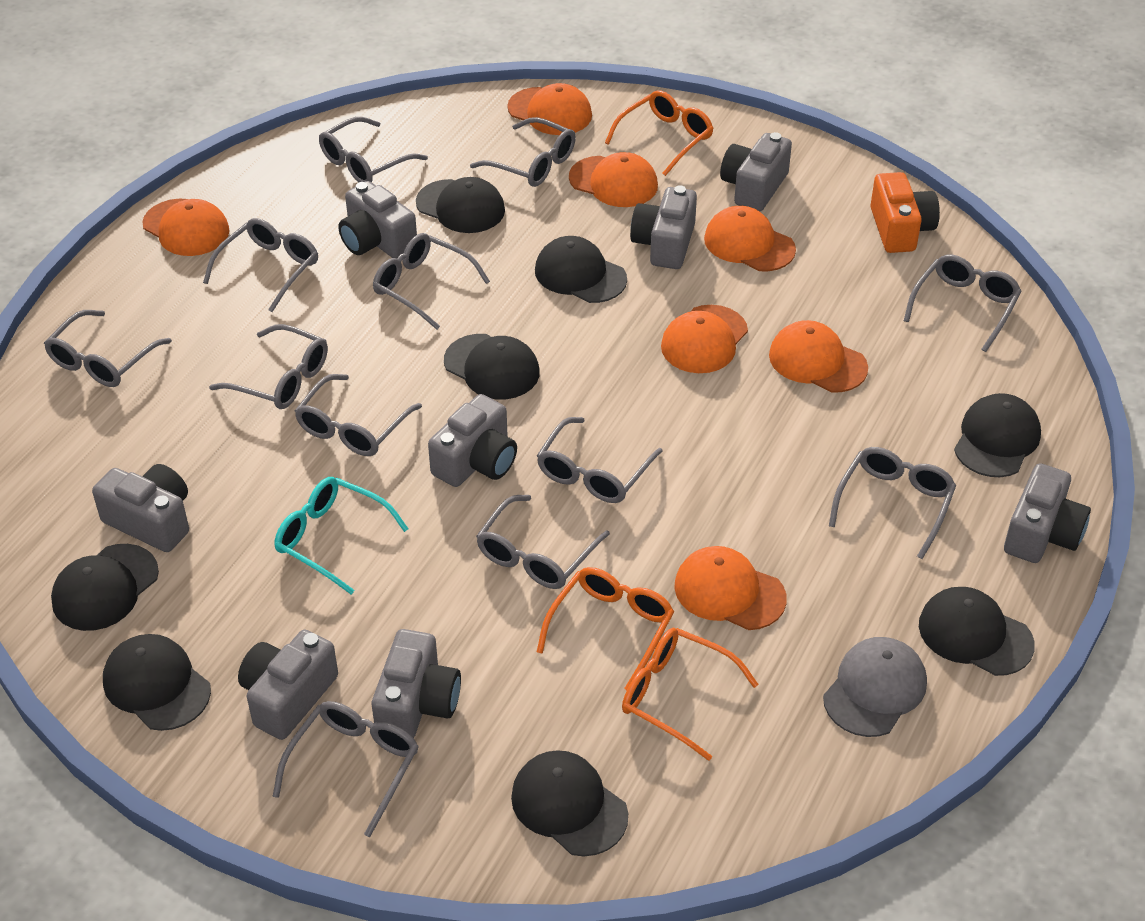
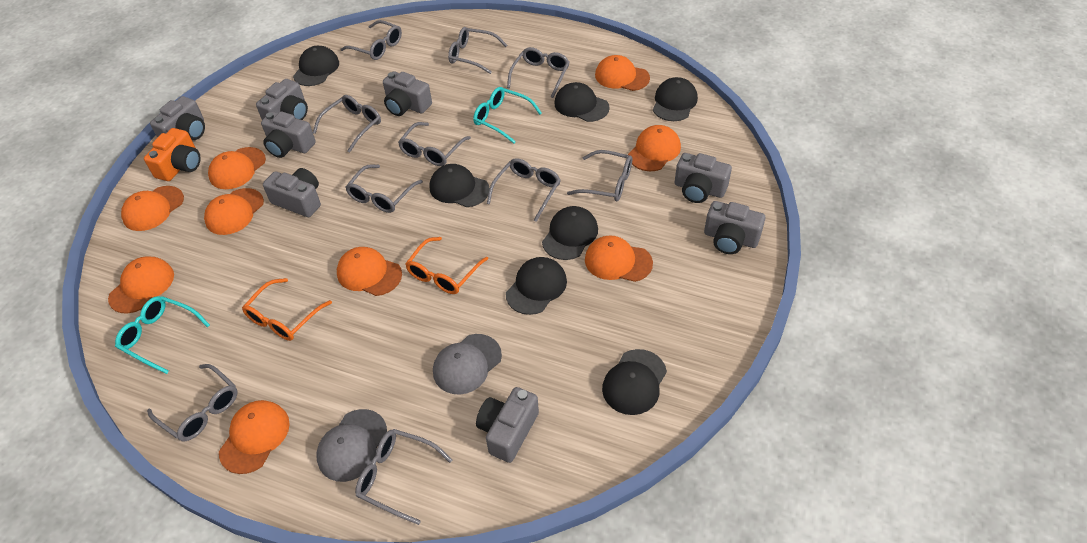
black cap: 8 -> 7
grey cap: 1 -> 2
grey glasses: 12 -> 10
orange cap: 7 -> 9
orange glasses: 3 -> 2
turquoise glasses: 1 -> 2

